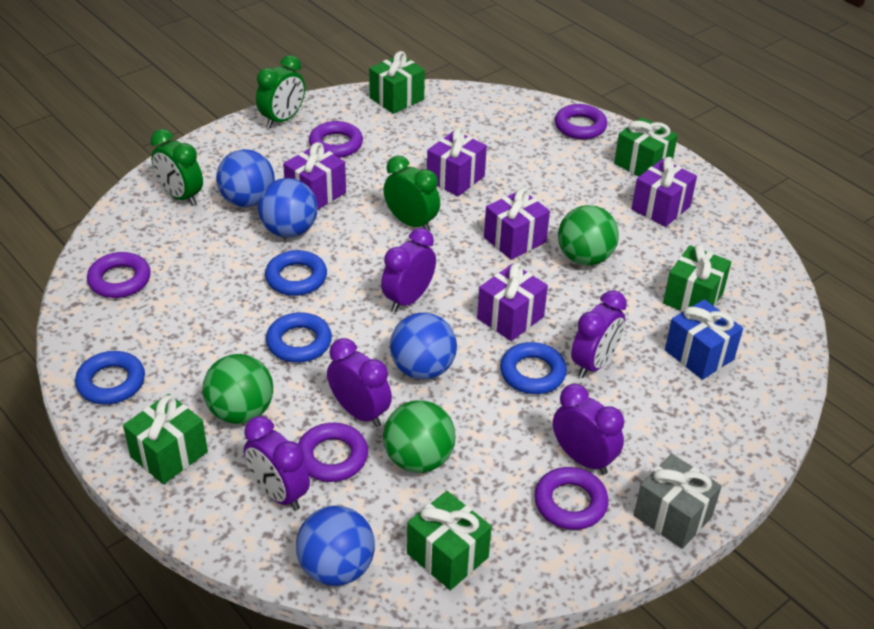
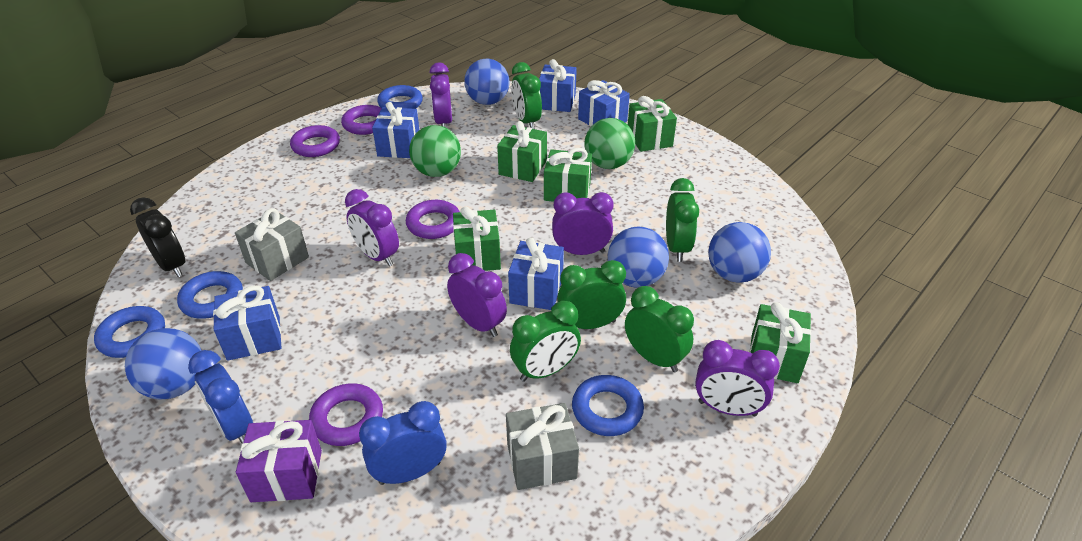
black clock: 0 -> 1
blue clock: 0 -> 2
blue gift: 1 -> 5
green ball: 3 -> 2
green clock: 3 -> 5
grey gift: 1 -> 2
purple gift: 5 -> 1
purple ring: 5 -> 4

